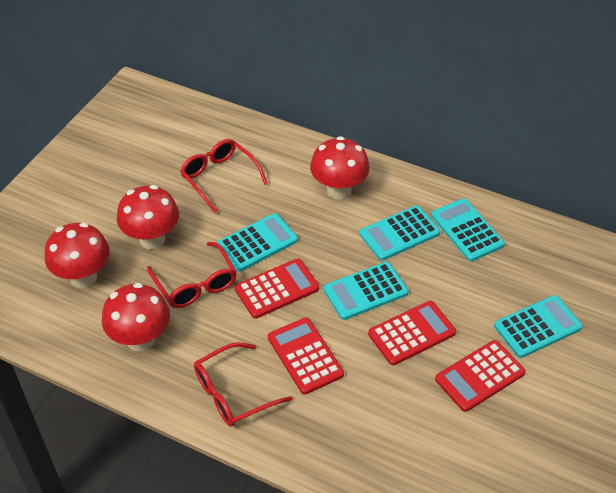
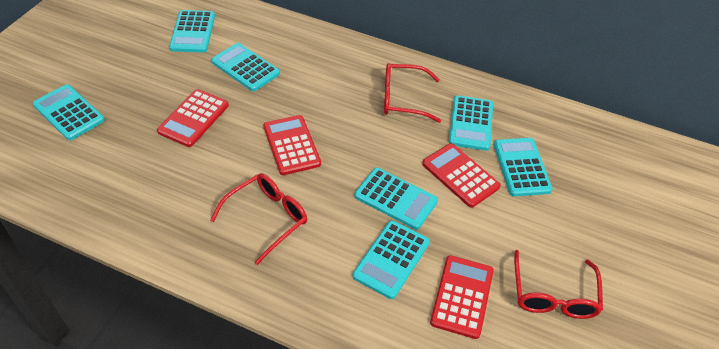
red mushroom: 4 -> 0
turquoise calculator: 5 -> 7

